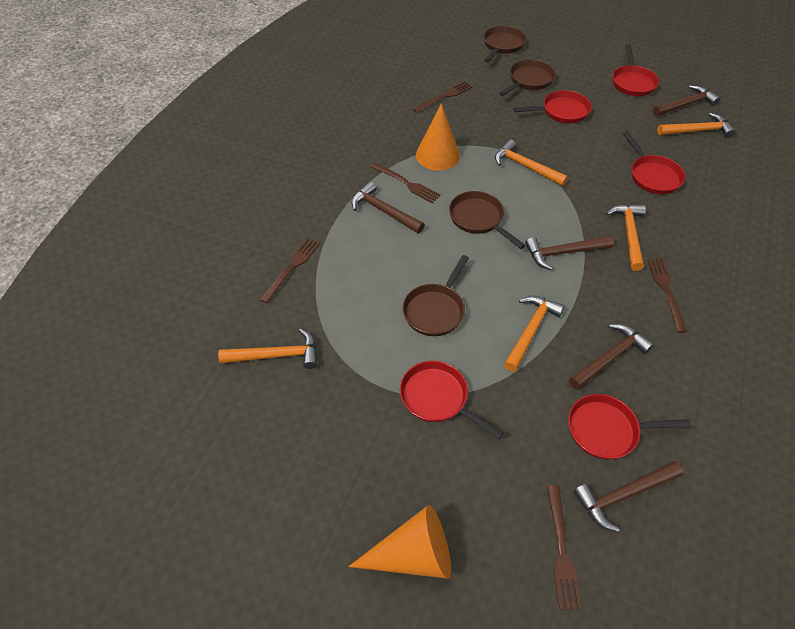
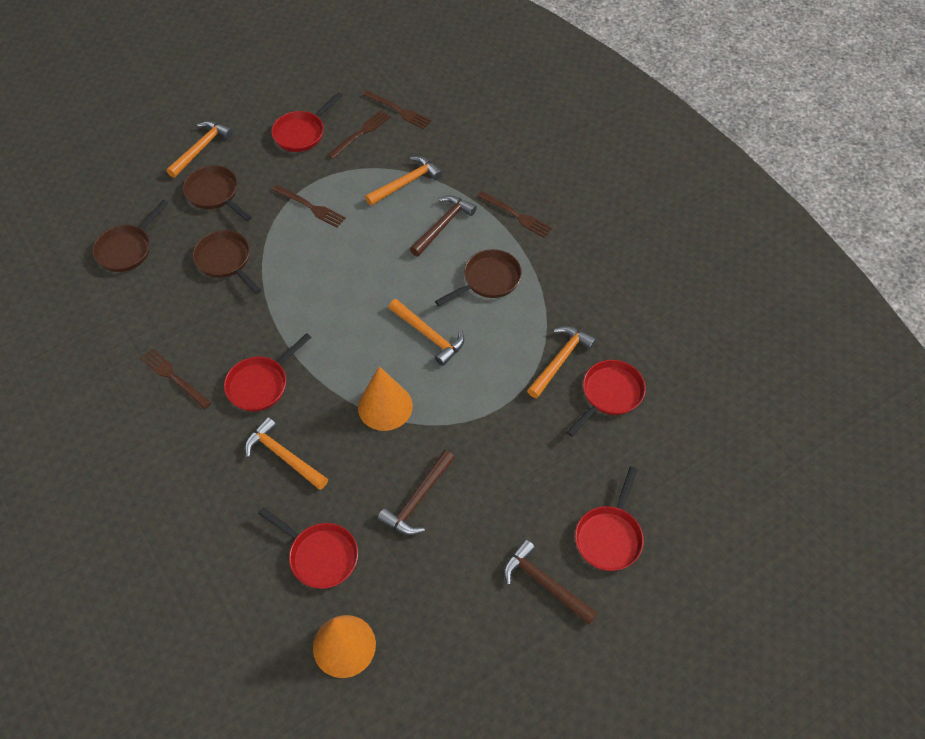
brown hammer: 5 -> 3

